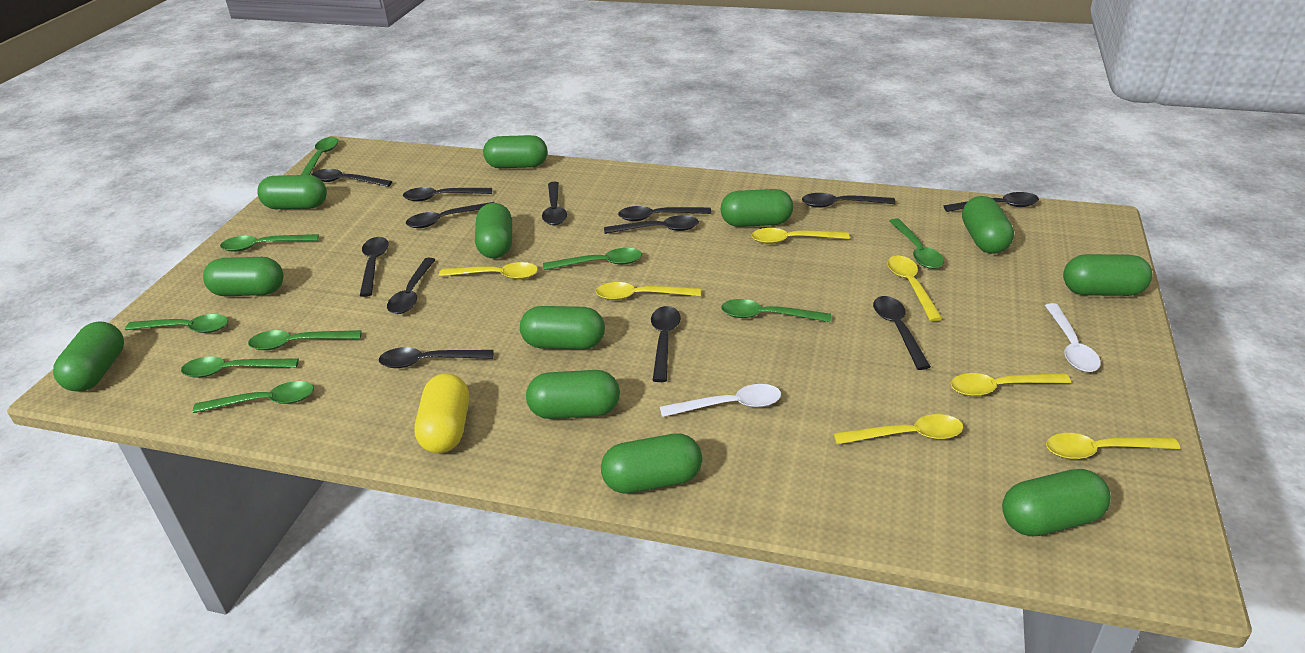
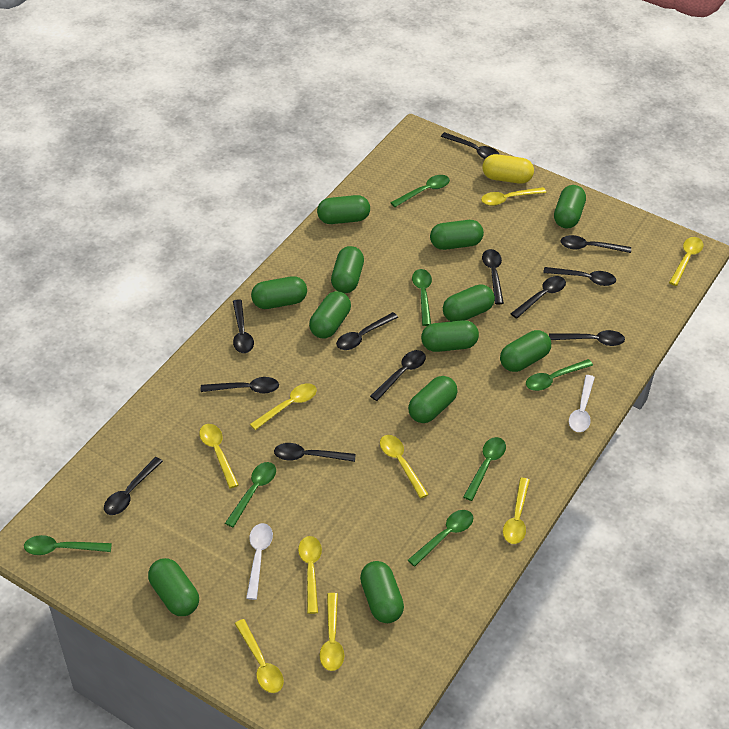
black spoon: 13 -> 12
green spoon: 9 -> 7
yellow spoon: 7 -> 9

